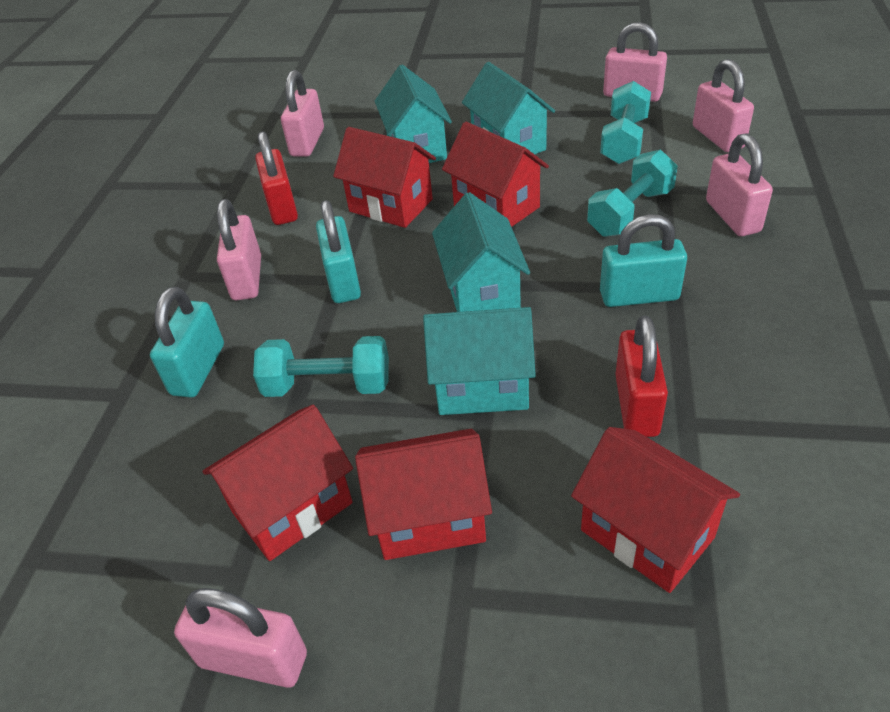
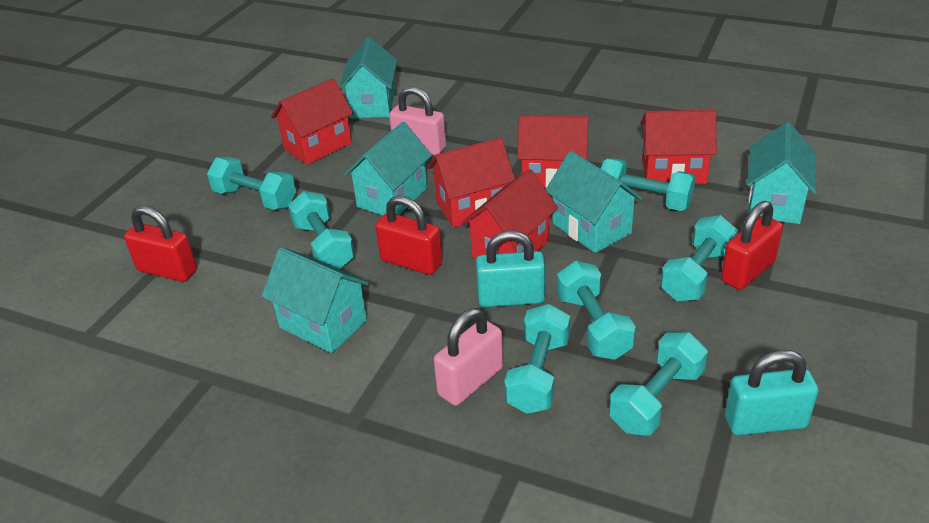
pink padlock: 6 -> 2
red padlock: 2 -> 3
turquoise dumbbell: 3 -> 7
turquoise house: 4 -> 5
turquoise padlock: 3 -> 2

